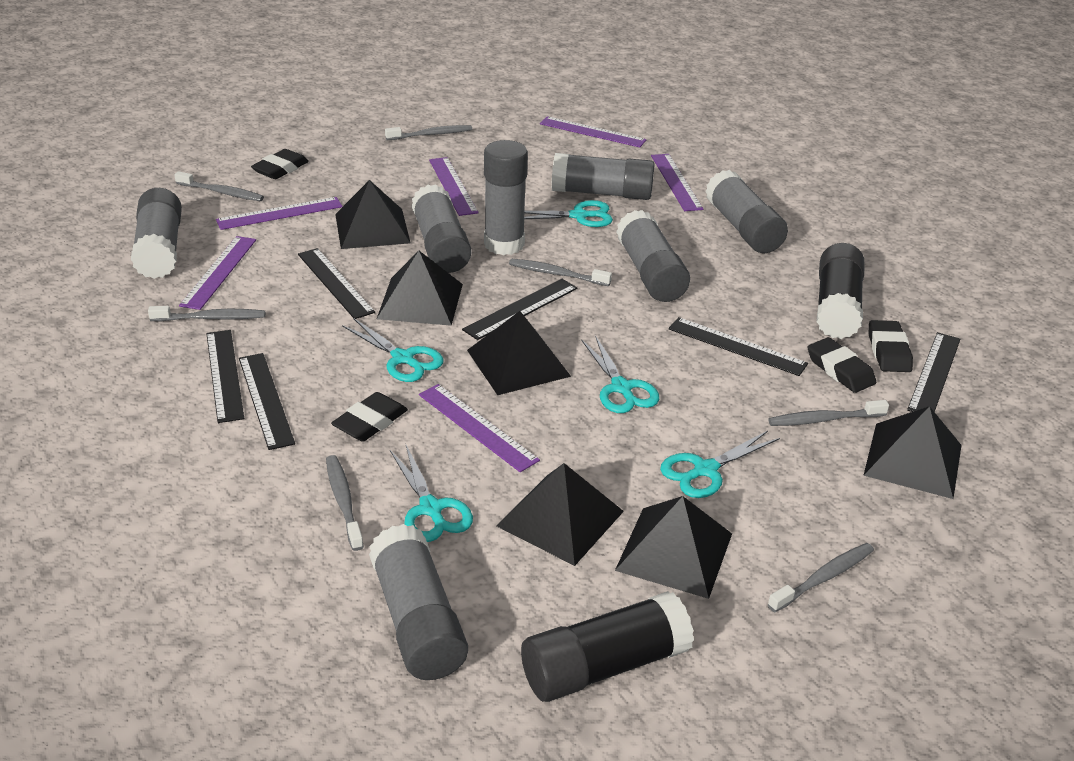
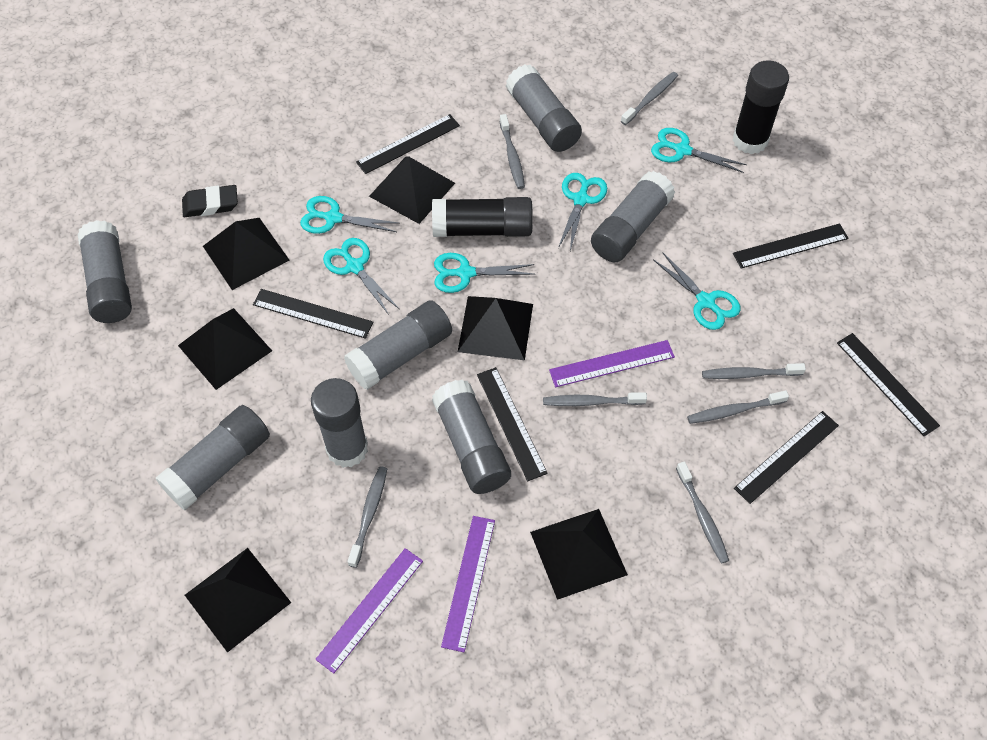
black eraser: 4 -> 1
purple ruler: 6 -> 3
turquoise scissors: 5 -> 6

